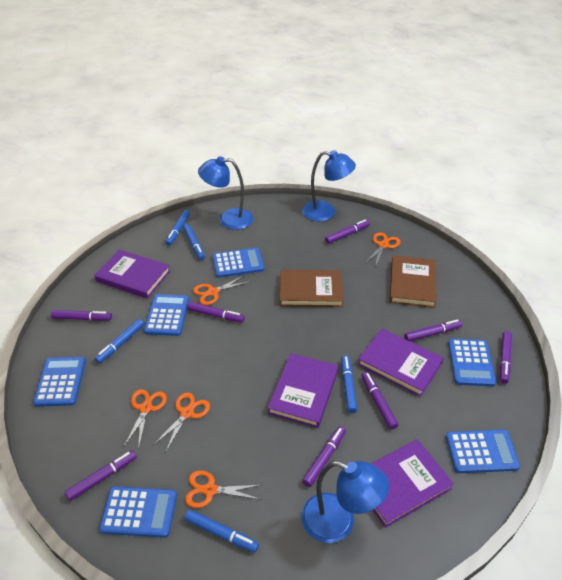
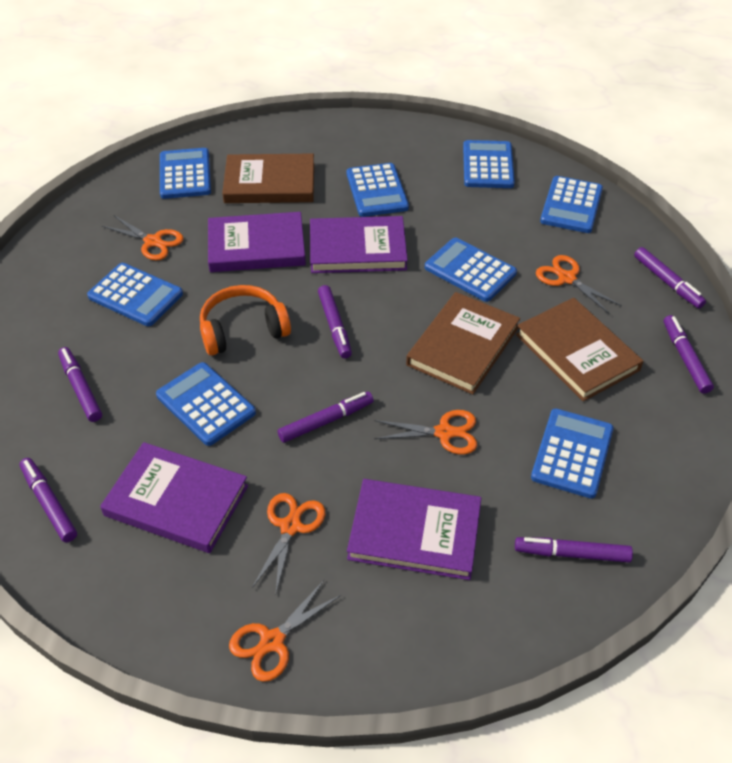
blue calculator: 6 -> 8
blue lamp: 3 -> 0
blue marker: 5 -> 0
brown book: 2 -> 3
orange headphones: 0 -> 1
purple marker: 8 -> 7

